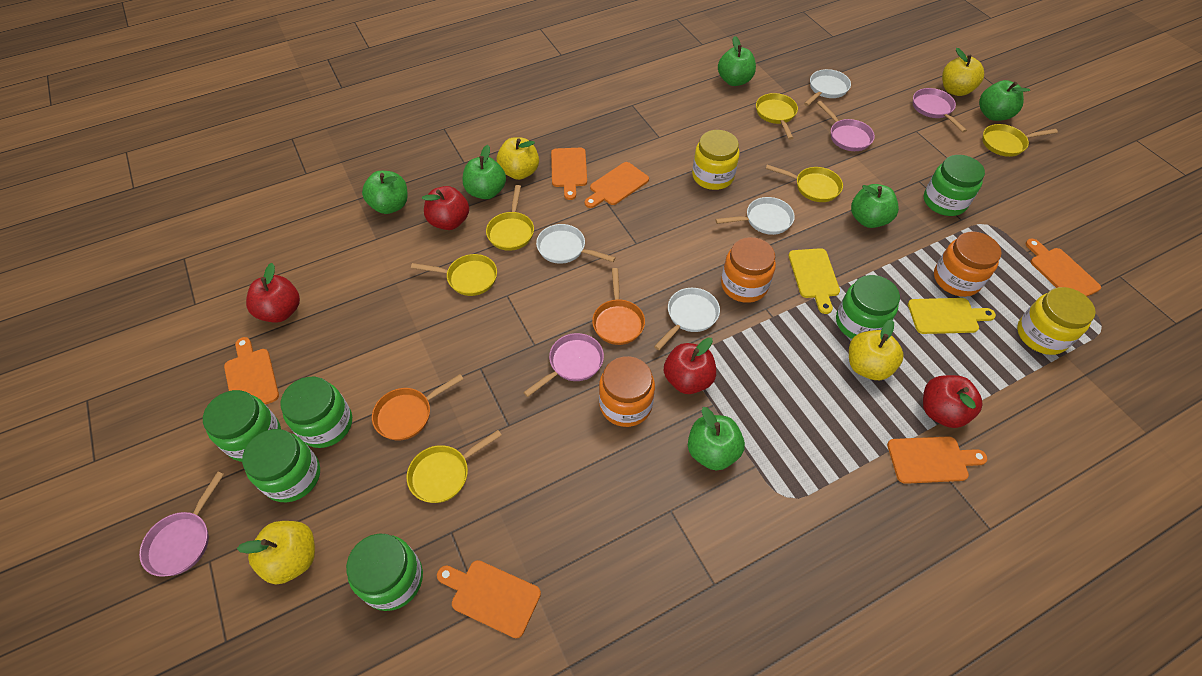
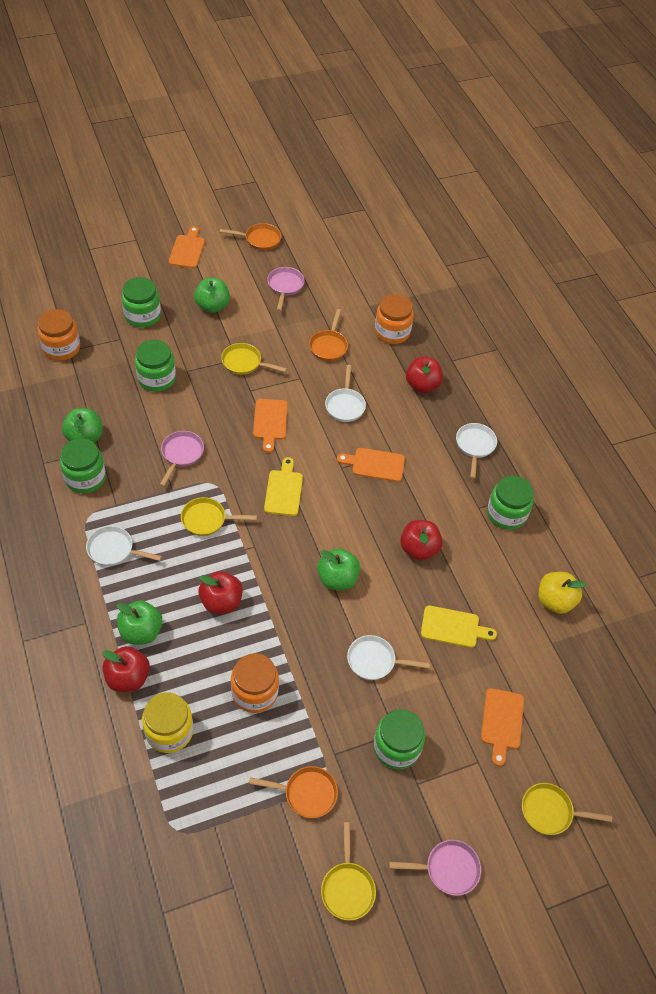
green apple: 6 -> 4
green jar: 6 -> 5
orange cutting board: 6 -> 4
orange pan: 2 -> 3
pink pan: 4 -> 3
yellow apple: 4 -> 1
yellow jar: 2 -> 1
yellow pan: 6 -> 4

